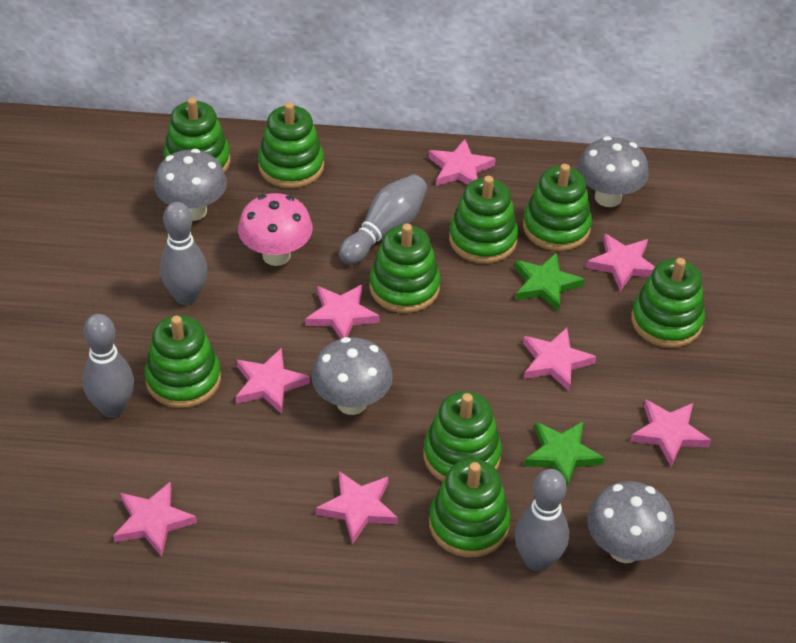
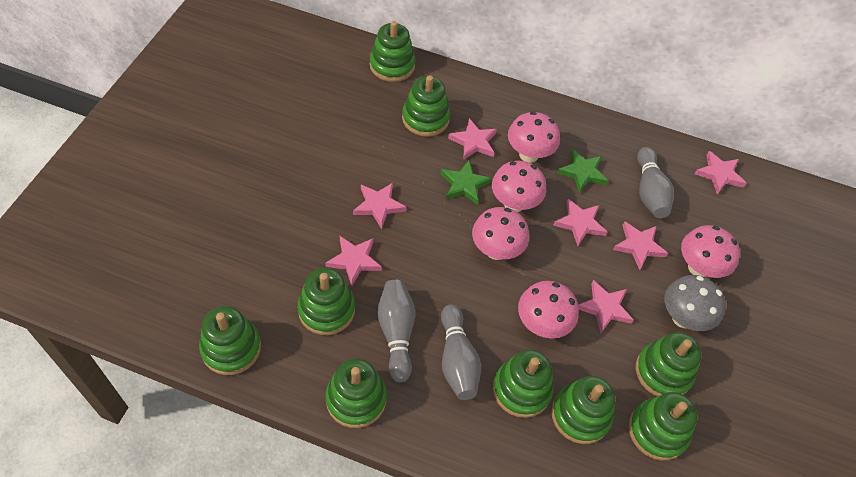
grey bowling pin: 4 -> 3
grey mushroom: 4 -> 1
pink mushroom: 1 -> 5
pink star: 8 -> 7

